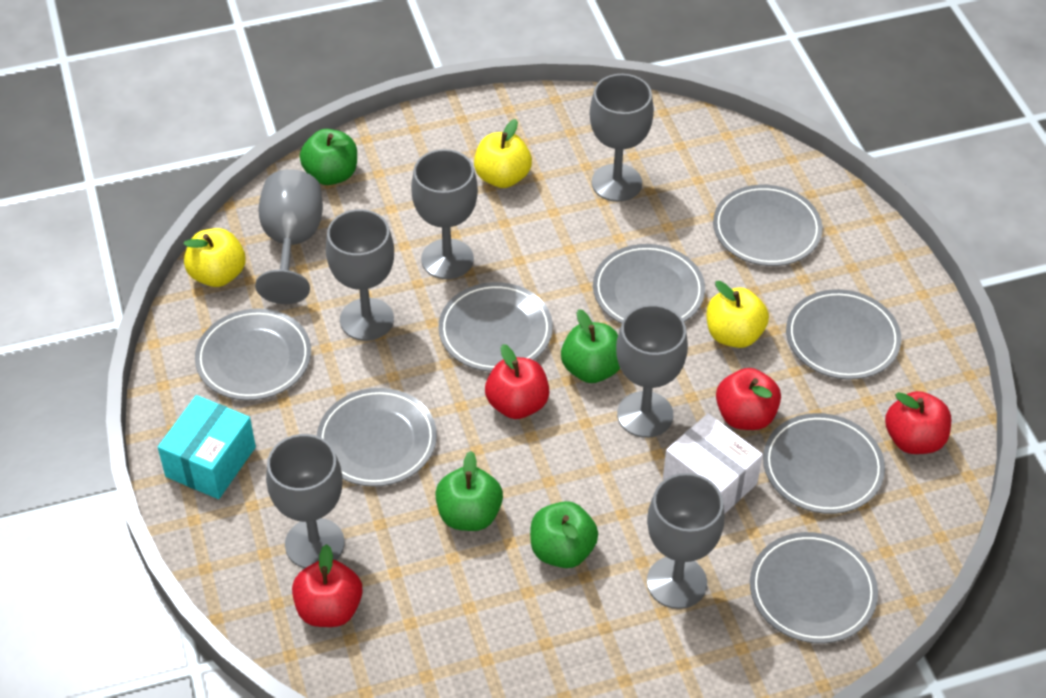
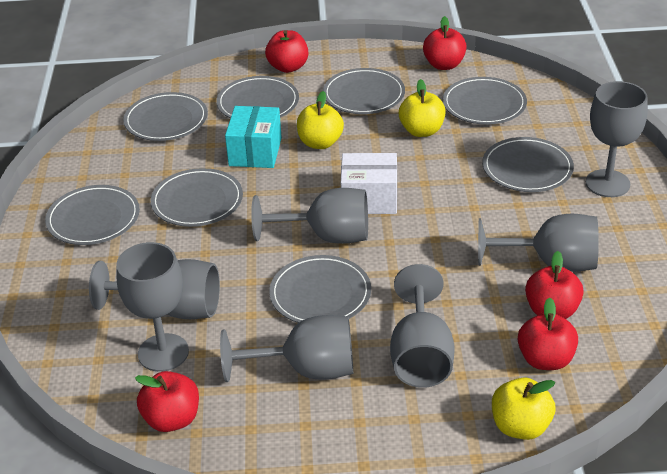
green apple: 4 -> 0
red apple: 4 -> 5

